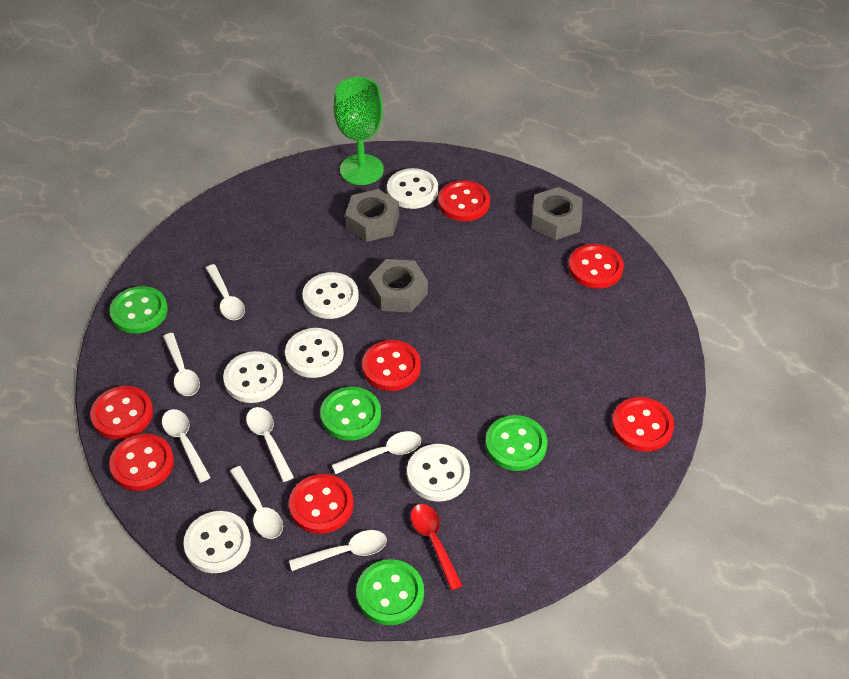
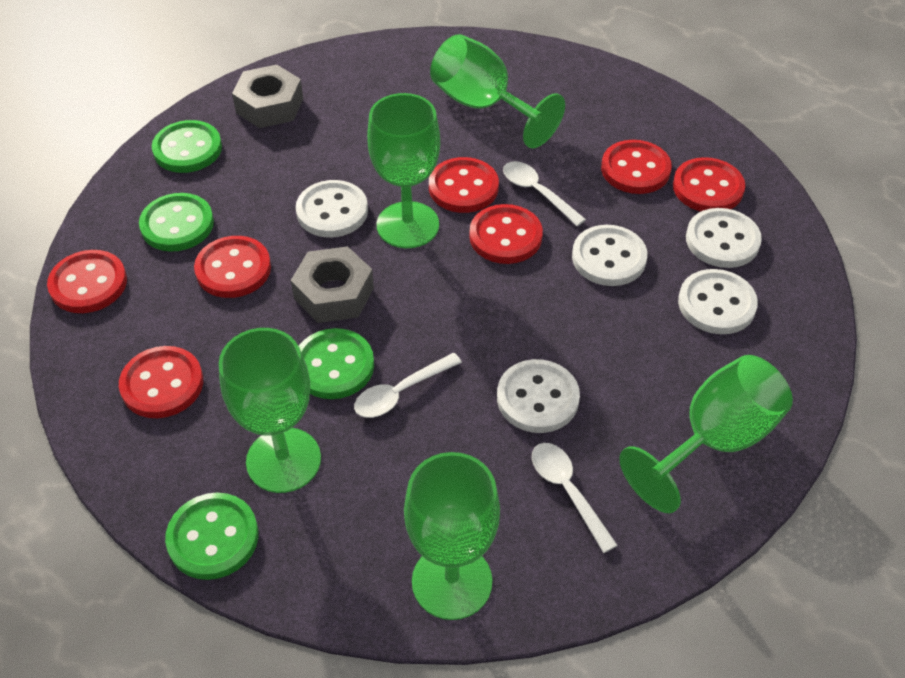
green goblet: 1 -> 5
grey nut: 3 -> 2
red spoon: 1 -> 0
white button: 6 -> 5
white spoon: 7 -> 3

